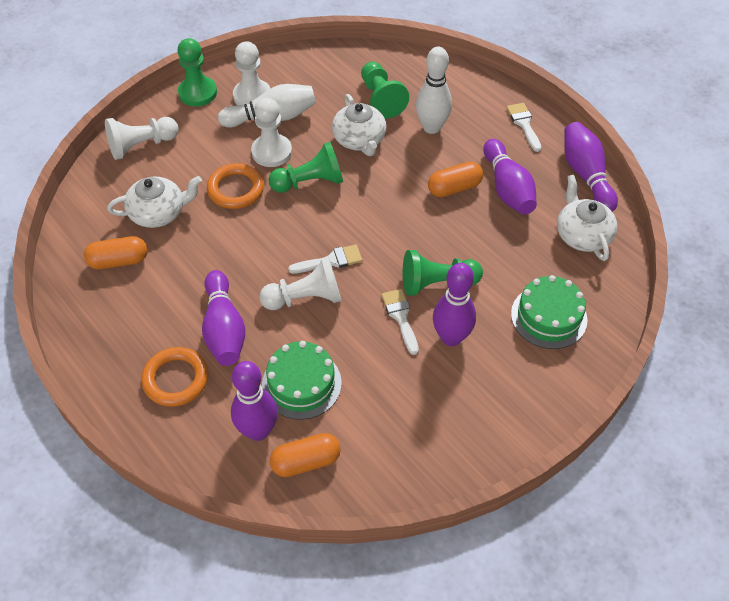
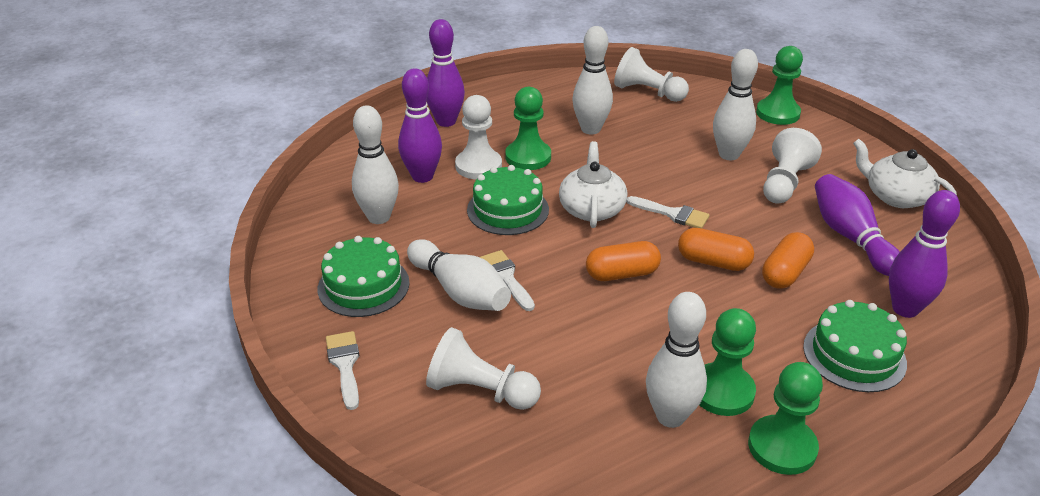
green cake: 2 -> 3
orange ring: 2 -> 0
purple bowling pin: 5 -> 4
white bowling pin: 2 -> 5
white teapot: 3 -> 2

